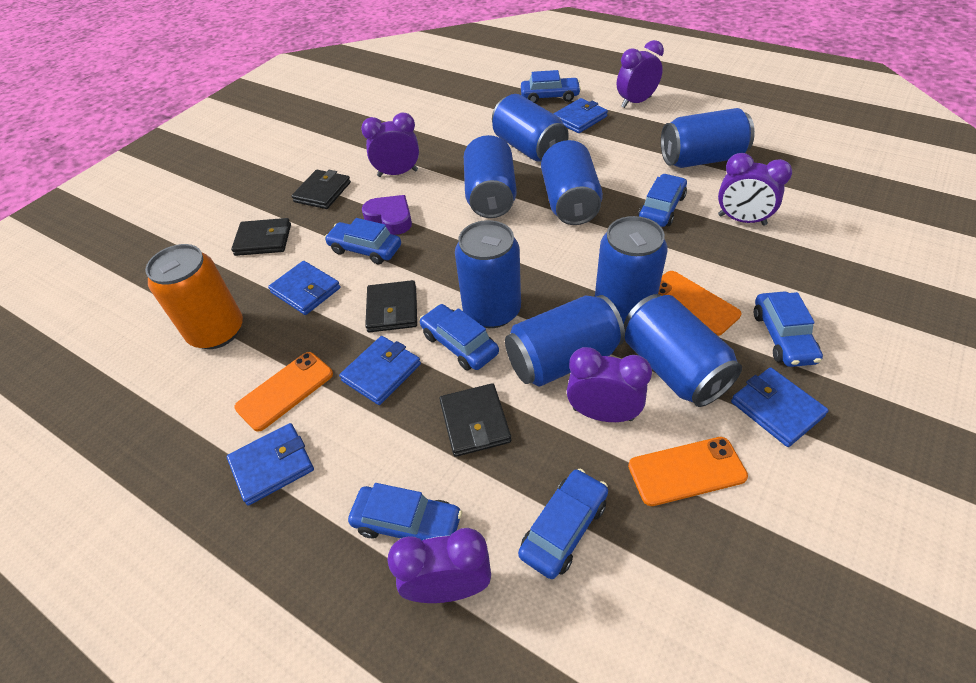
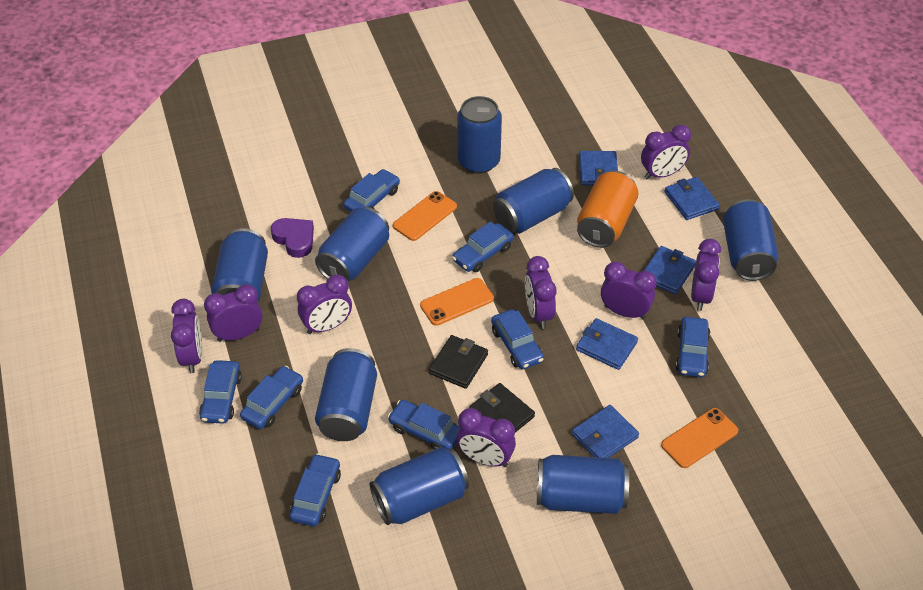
black wallet: 4 -> 2
blue car: 7 -> 8
purple clock: 5 -> 8

